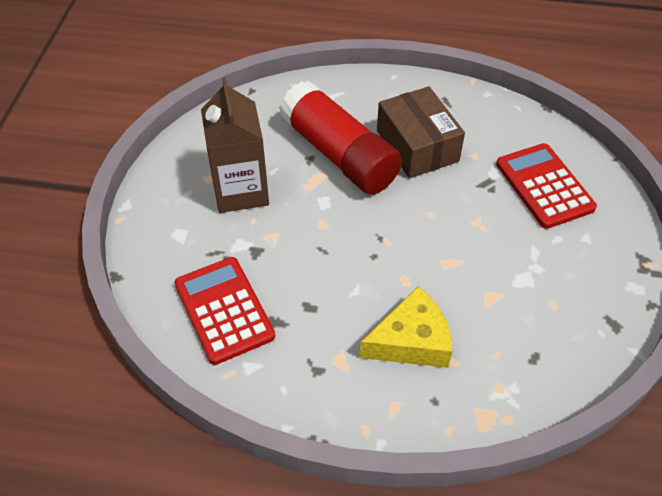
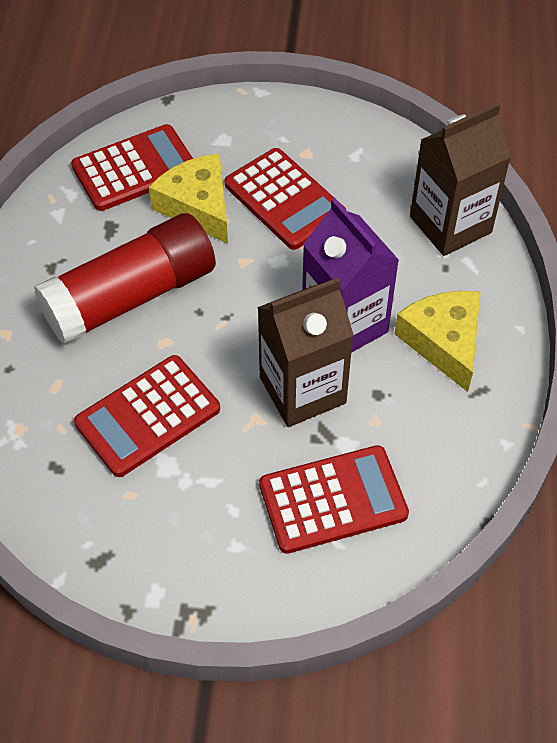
brown box: 1 -> 0
brown carton: 1 -> 2
purple carton: 0 -> 1
red calculator: 2 -> 4
yellow cheese: 1 -> 2

